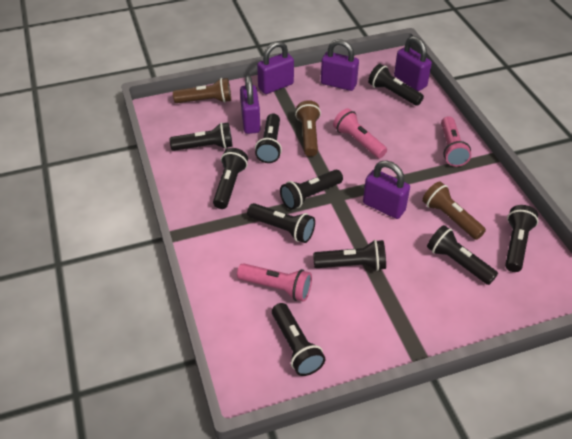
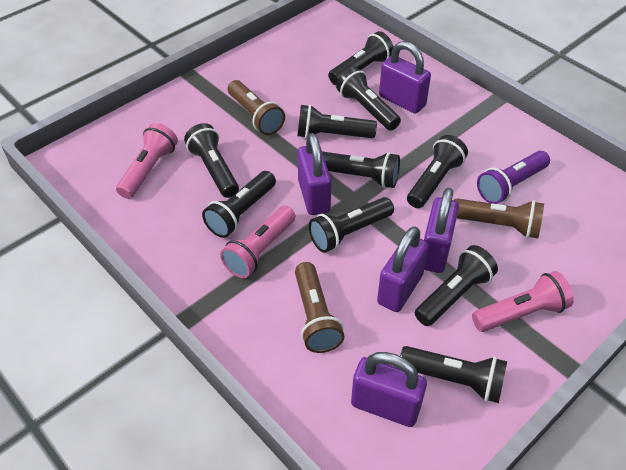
purple flashlight: 0 -> 1

